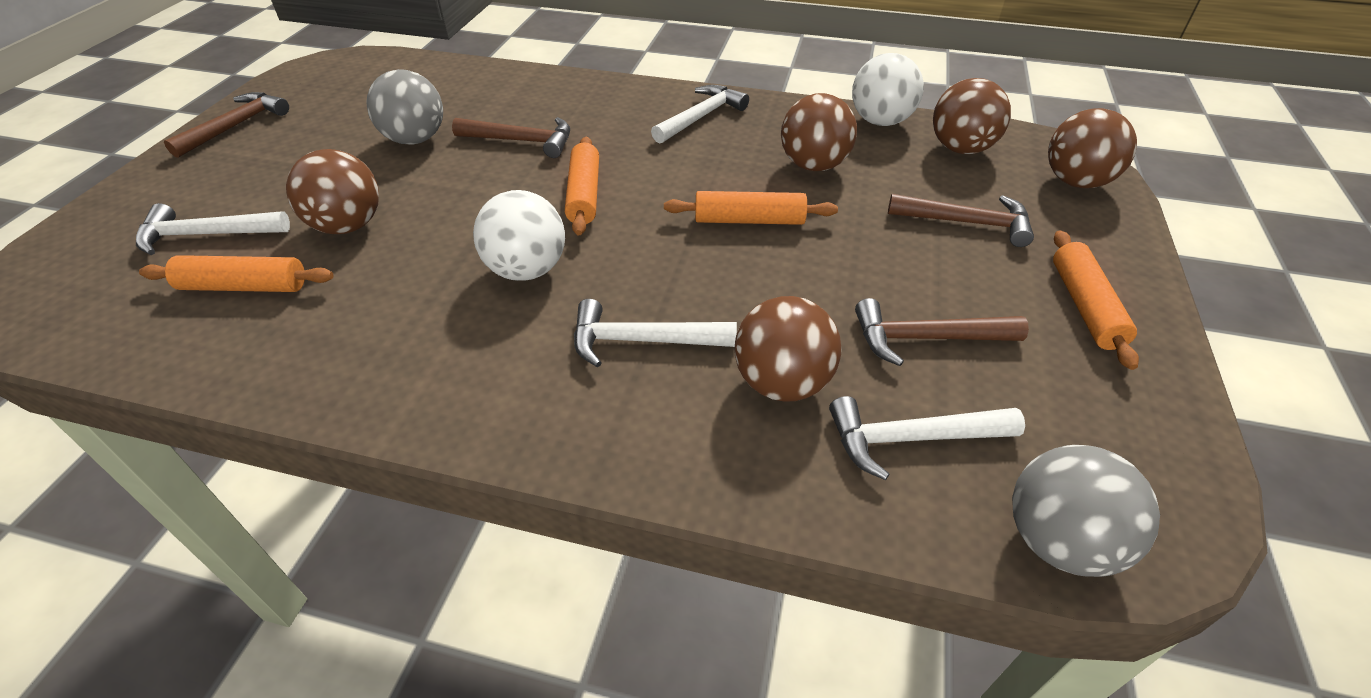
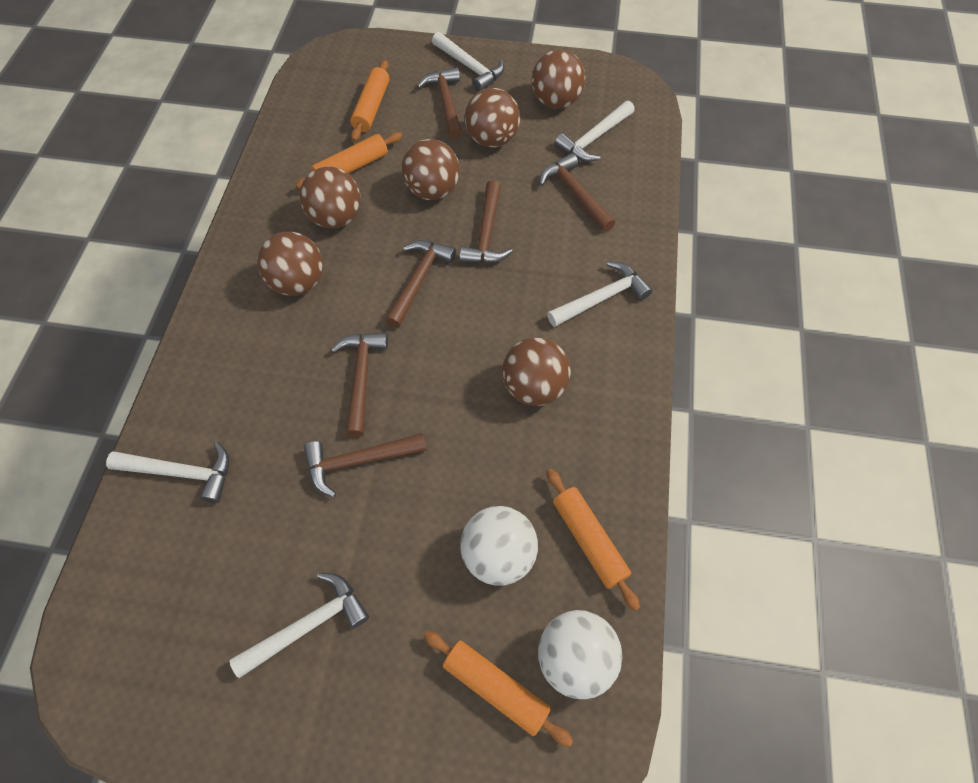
brown ball: 5 -> 6
brown hammer: 4 -> 6
grey ball: 2 -> 0
white hammer: 4 -> 5

